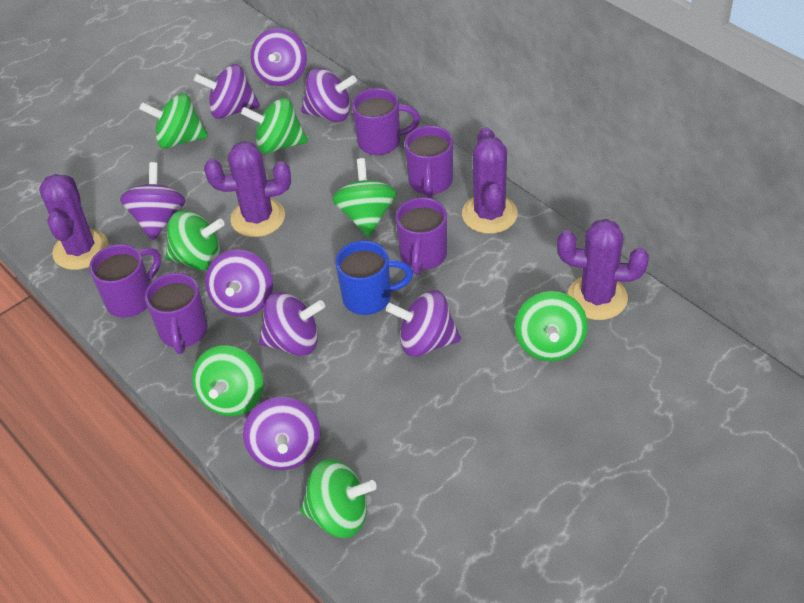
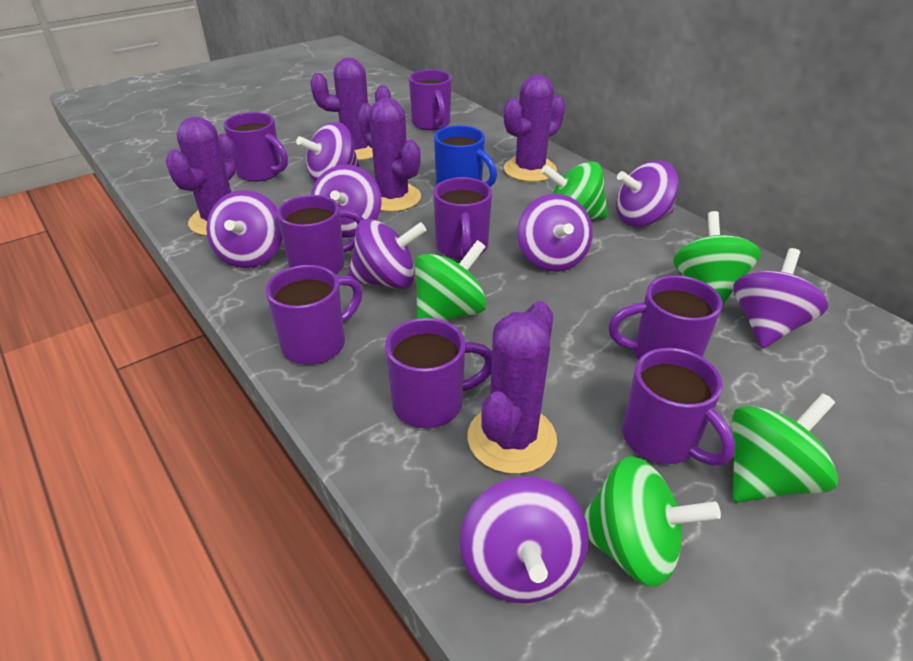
green spinning top: 7 -> 5
purple cactus: 4 -> 5
purple mug: 5 -> 8

